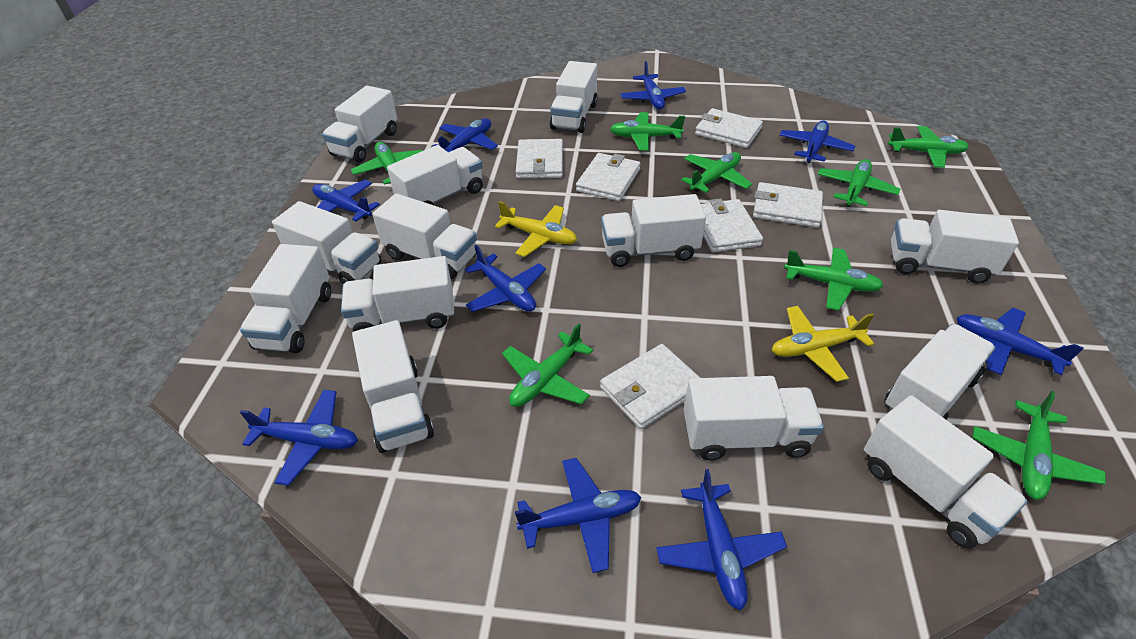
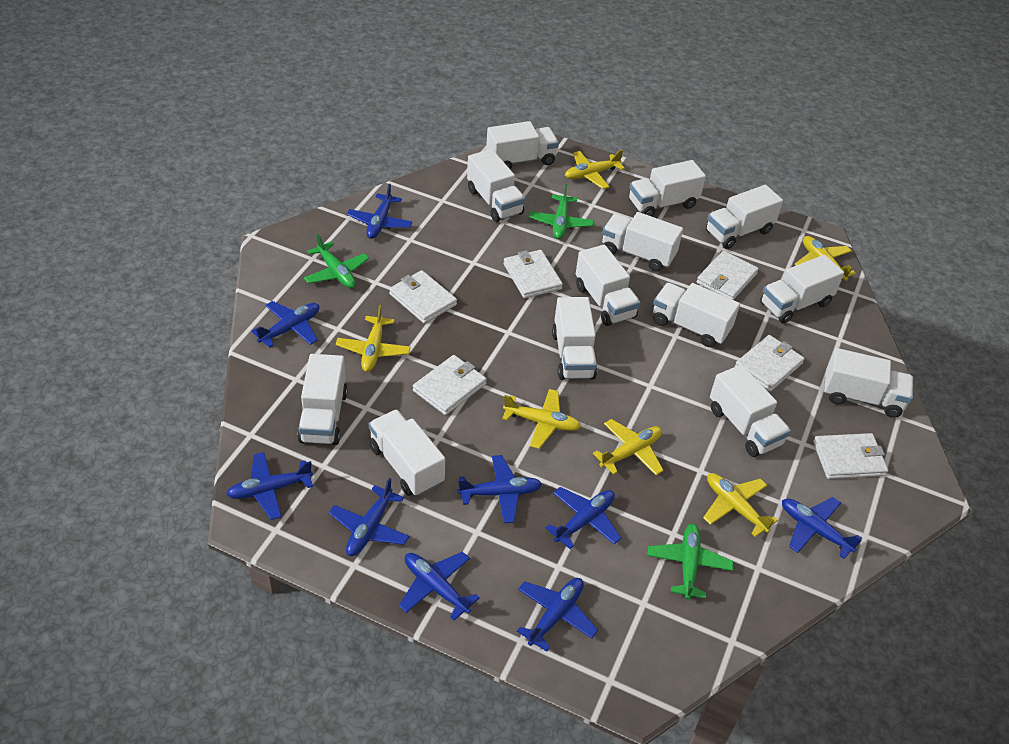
green plane: 8 -> 3
yellow plane: 2 -> 6

